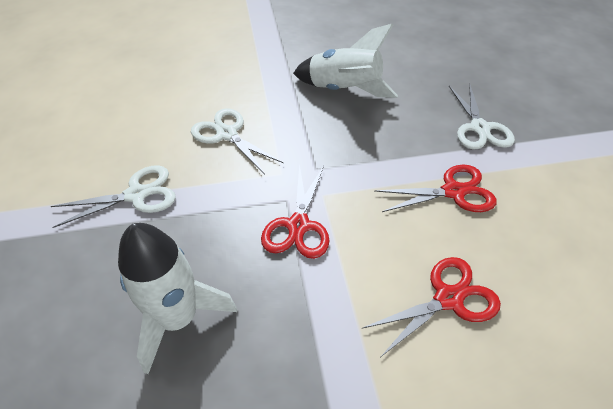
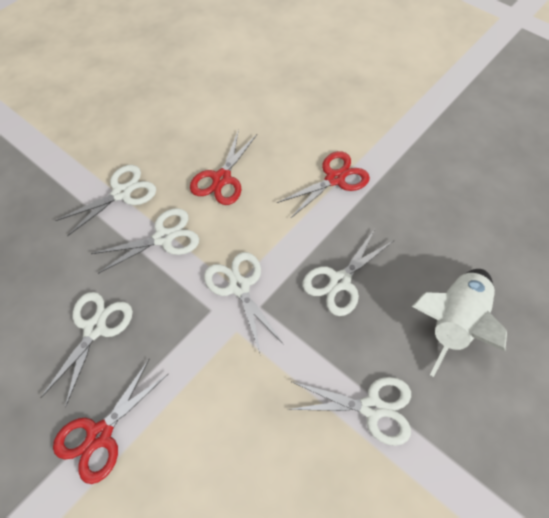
white rocket: 2 -> 1
white scissors: 3 -> 6

